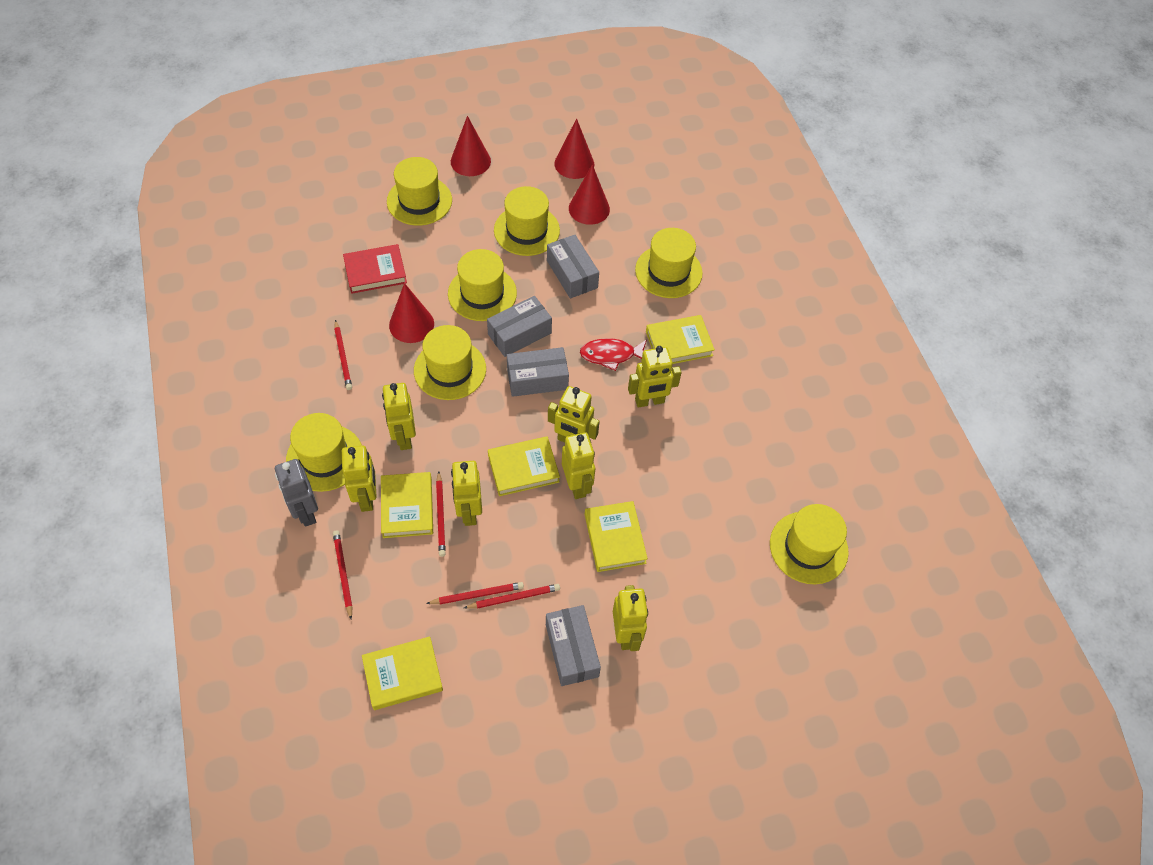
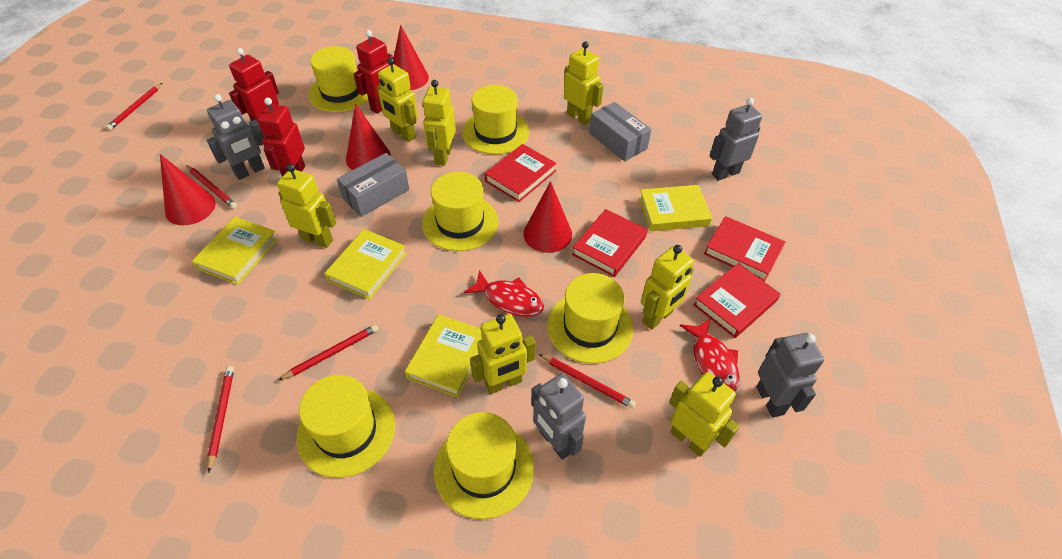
grey box: 4 -> 2
grey robot: 1 -> 4
red book: 1 -> 4
red fish: 1 -> 2
red robot: 0 -> 3
yellow book: 5 -> 4
yellow hat: 7 -> 6

